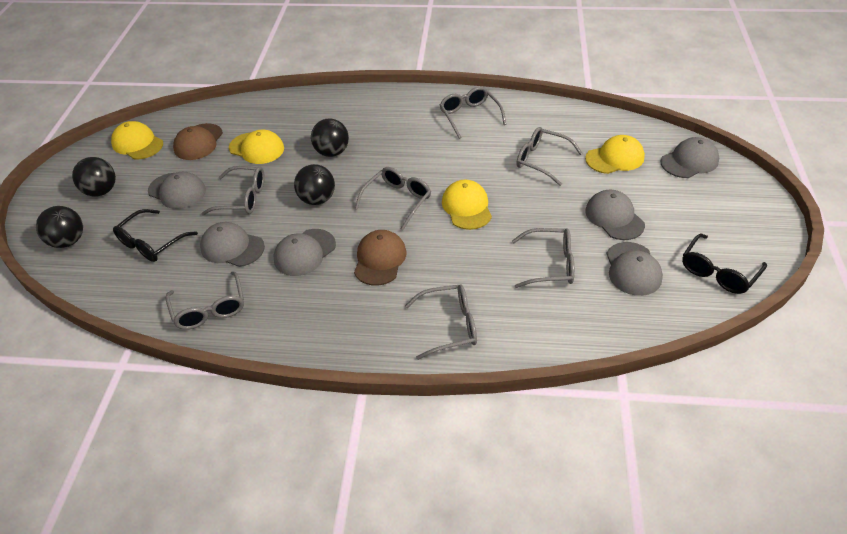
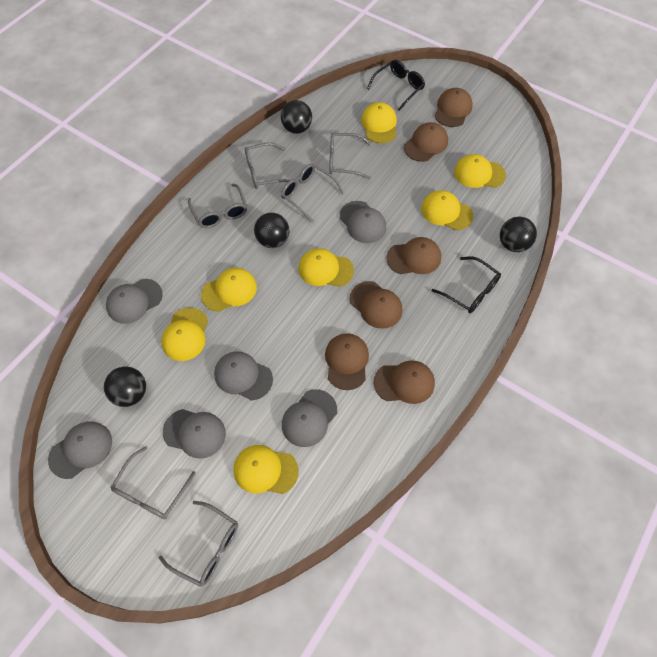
brown cap: 2 -> 6
grey glasses: 7 -> 6
yellow cap: 4 -> 7

